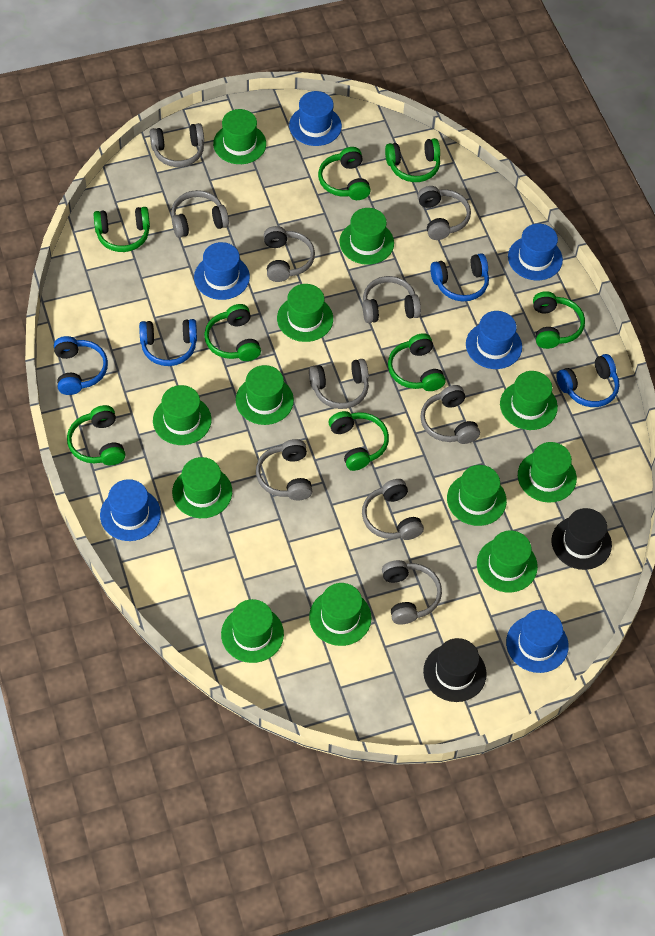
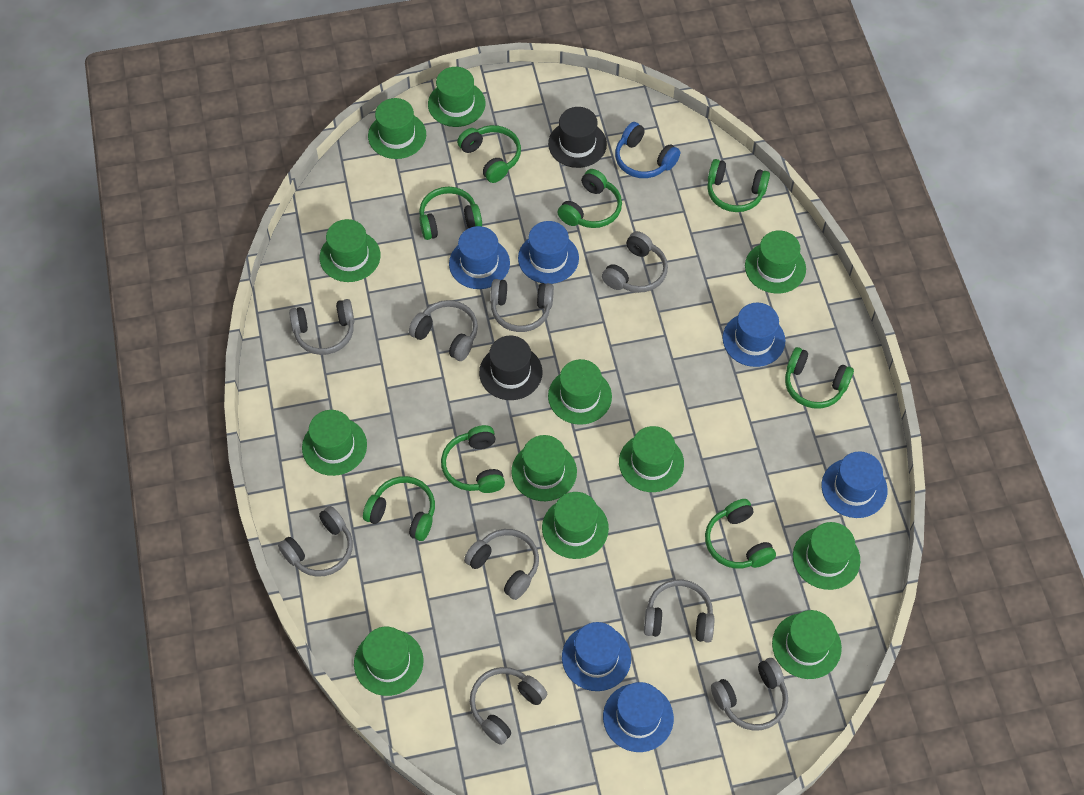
blue headphones: 4 -> 1
grey headphones: 10 -> 9

